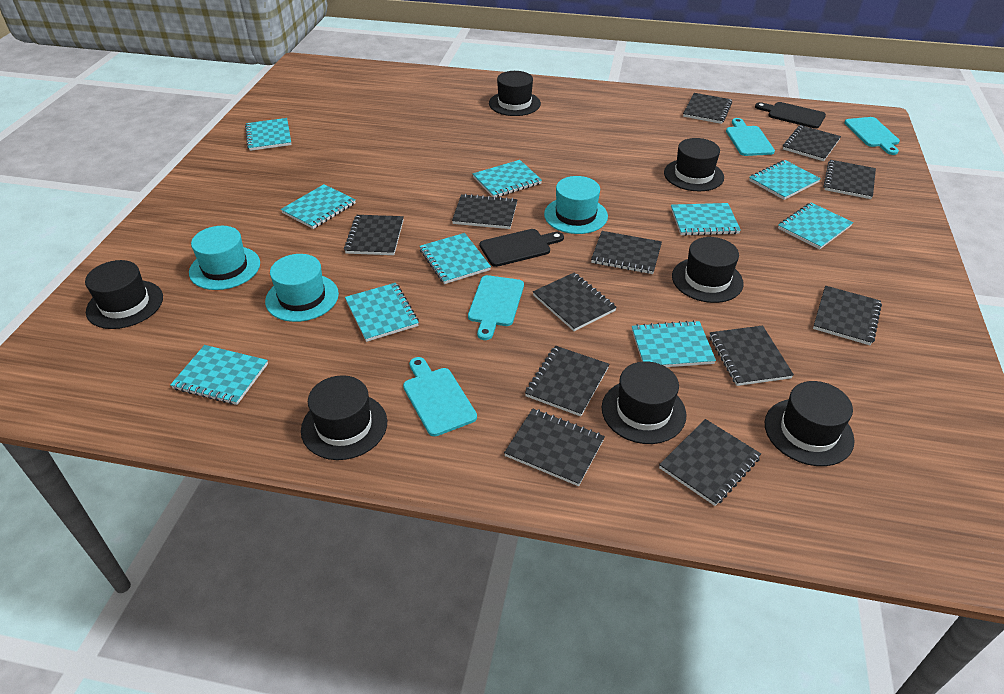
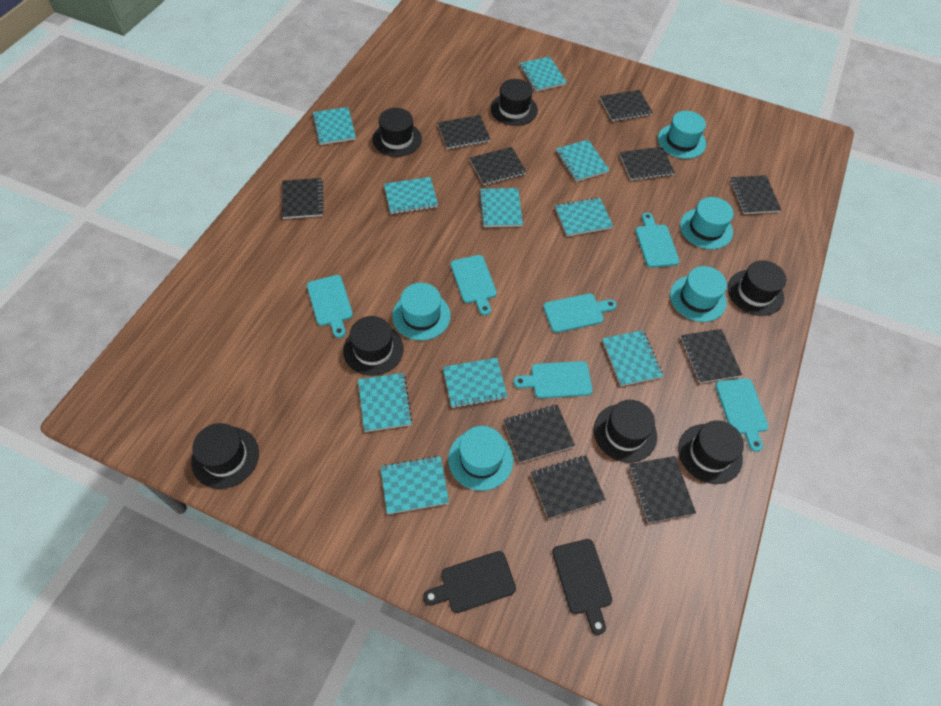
black notebook: 12 -> 10
turquoise cutting board: 4 -> 6
turquoise hat: 3 -> 5

